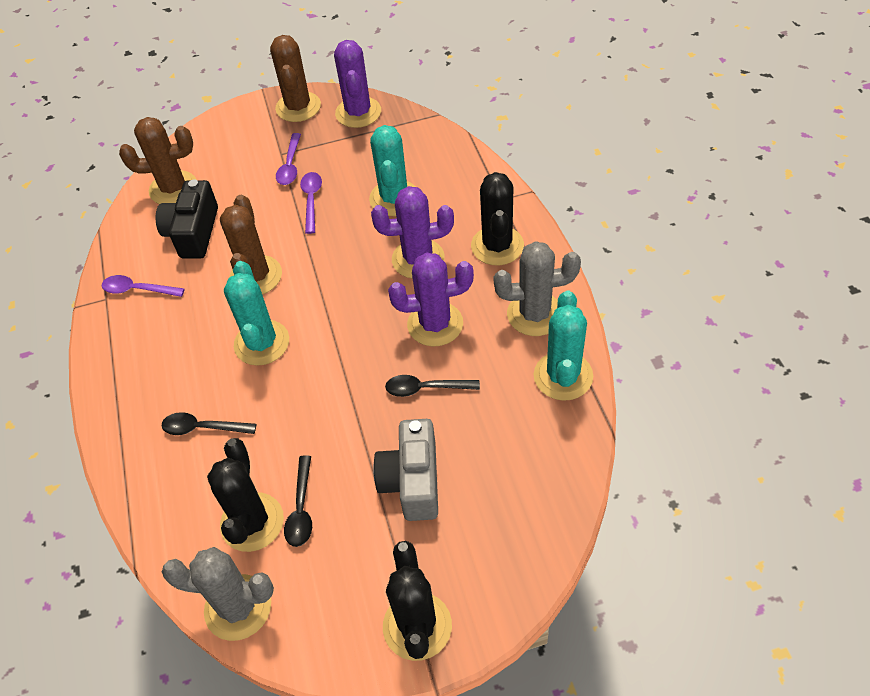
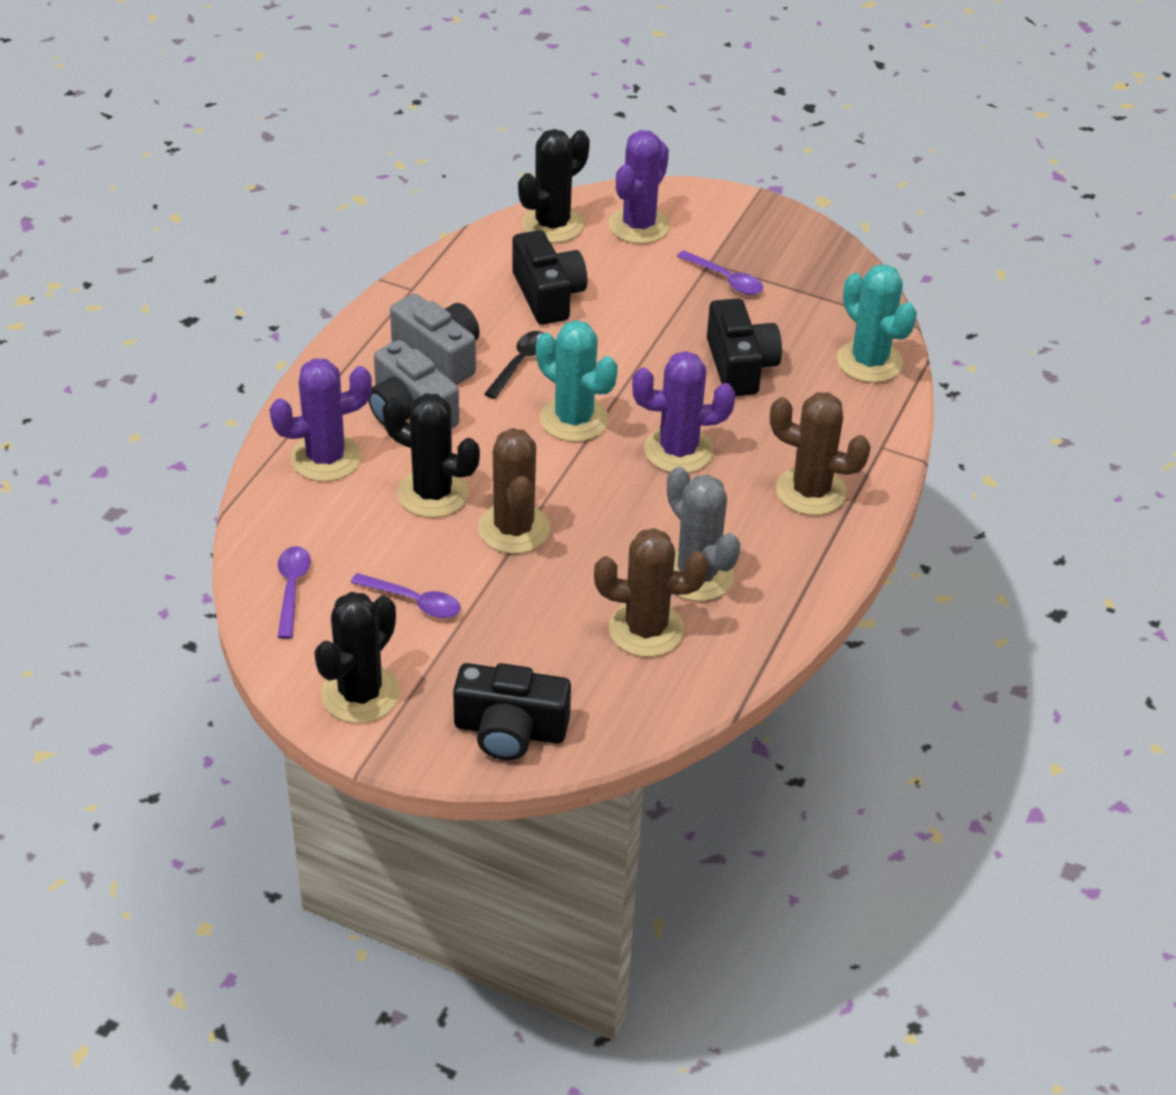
black camera: 1 -> 3
black spoon: 3 -> 1
grey cactus: 2 -> 1
grey camera: 1 -> 2
turquoise cactus: 3 -> 2

